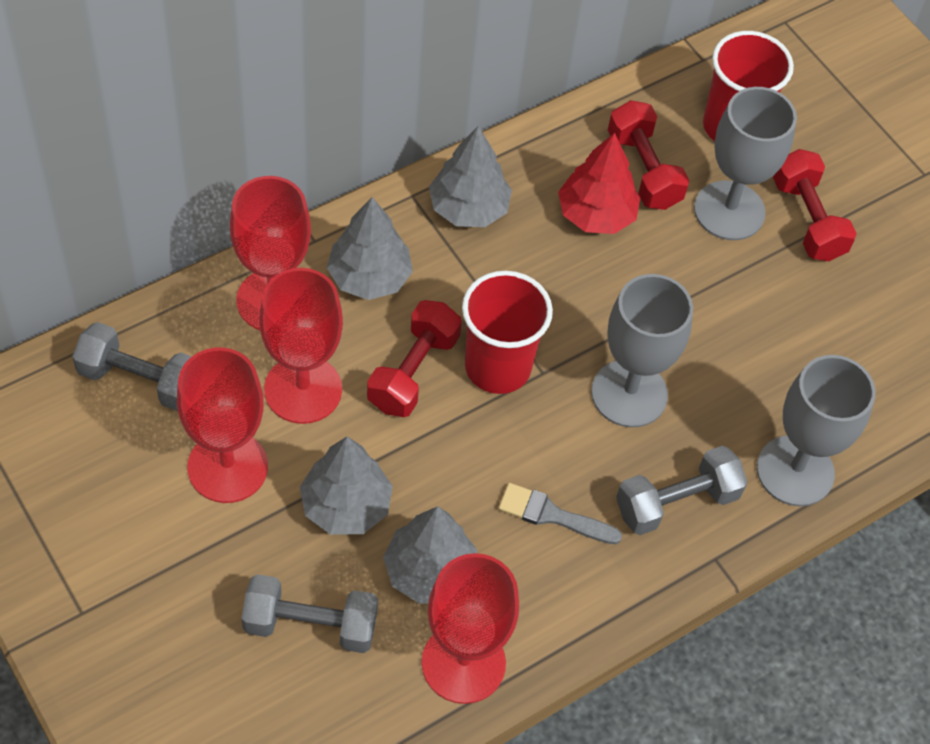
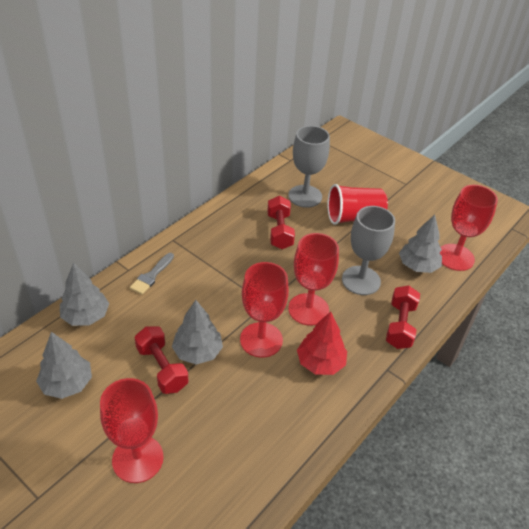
grey dumbbell: 3 -> 0
grey goblet: 3 -> 2
red cup: 2 -> 1

